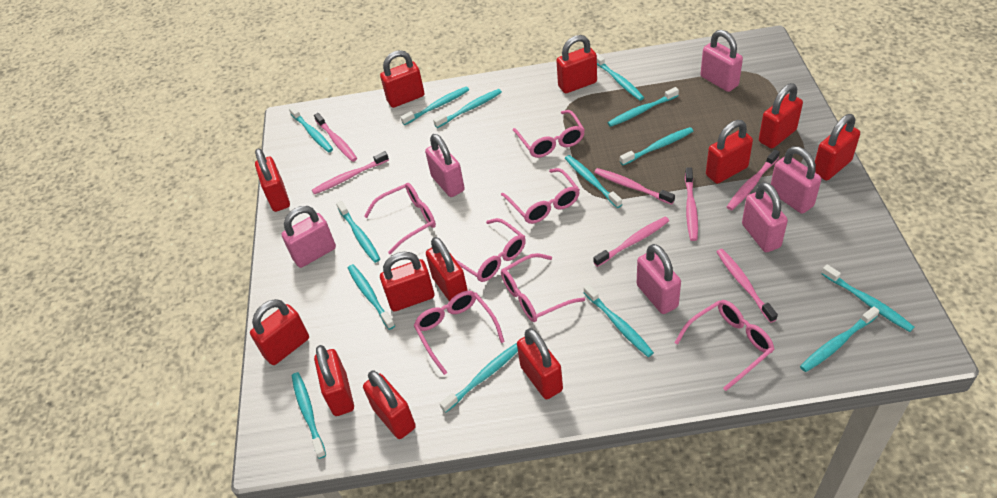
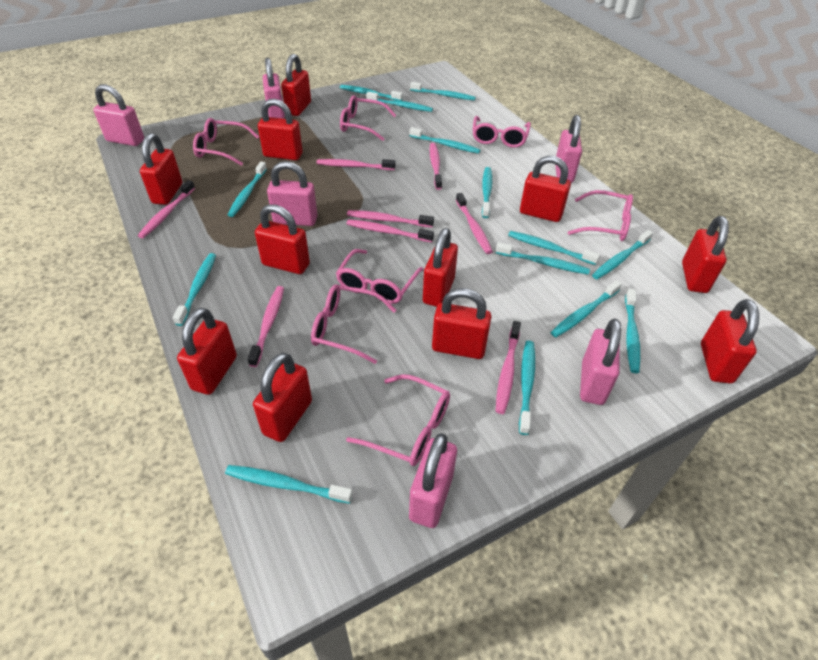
pink toothbrush: 7 -> 8
red padlock: 12 -> 11

